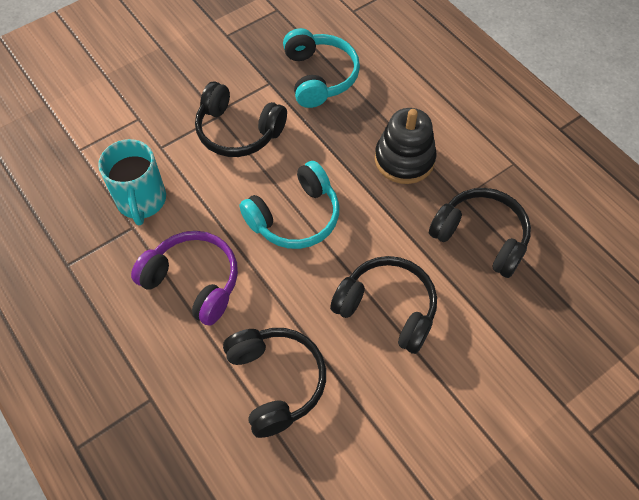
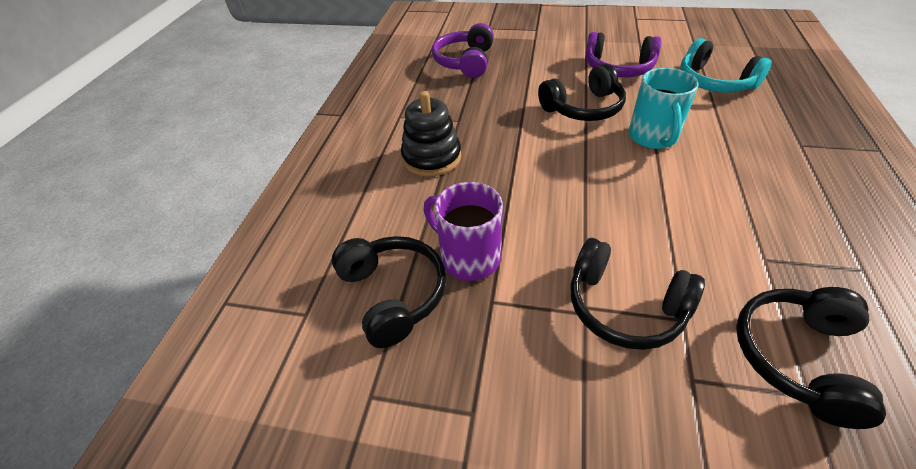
purple headphones: 1 -> 2
purple mug: 0 -> 1
turquoise headphones: 2 -> 1

